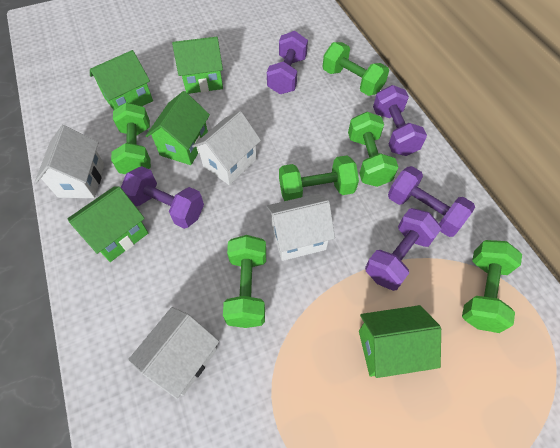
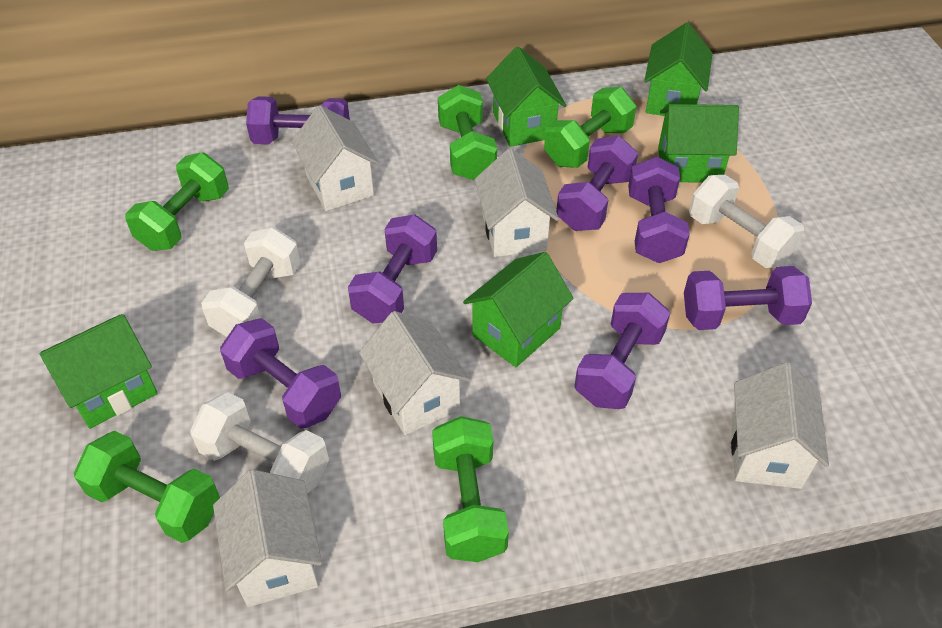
green dumbbell: 6 -> 5
purple dumbbell: 5 -> 7
white dumbbell: 0 -> 3
white house: 4 -> 5

